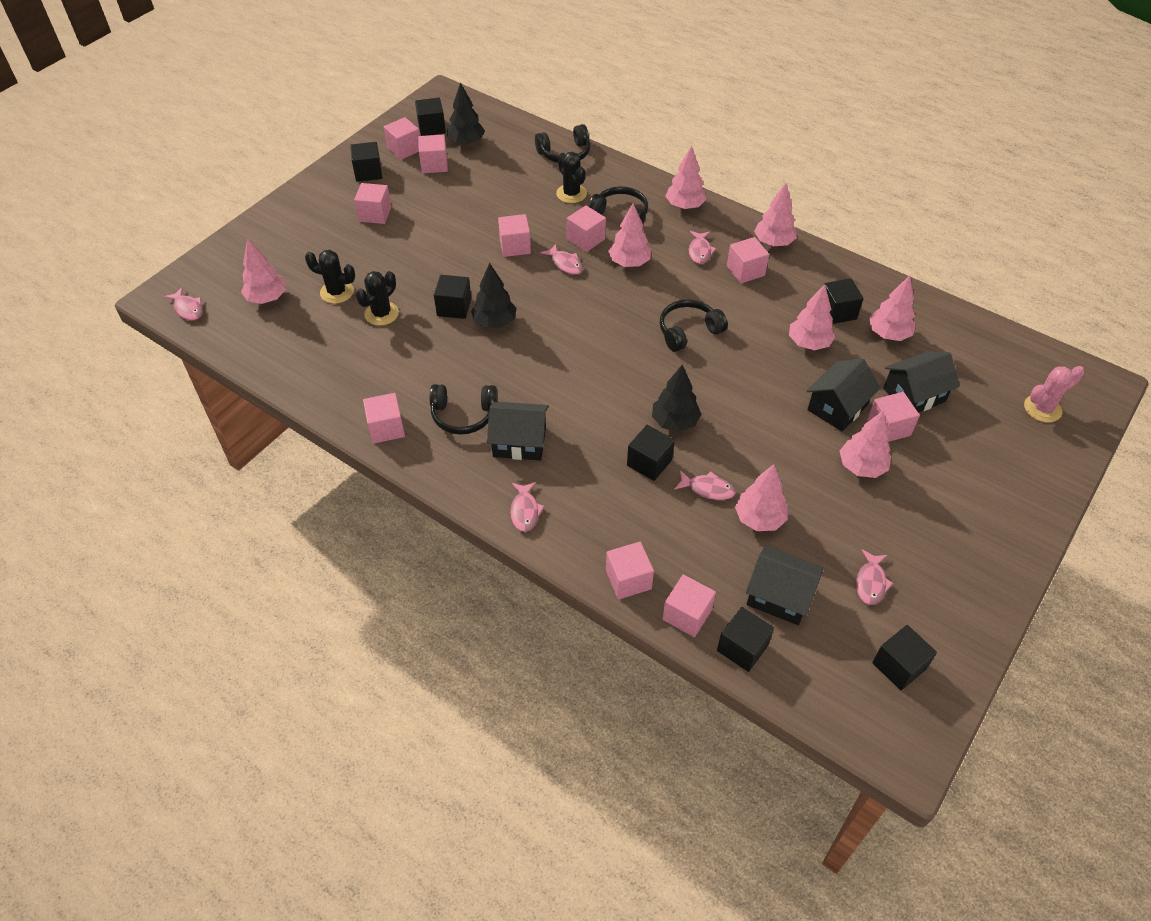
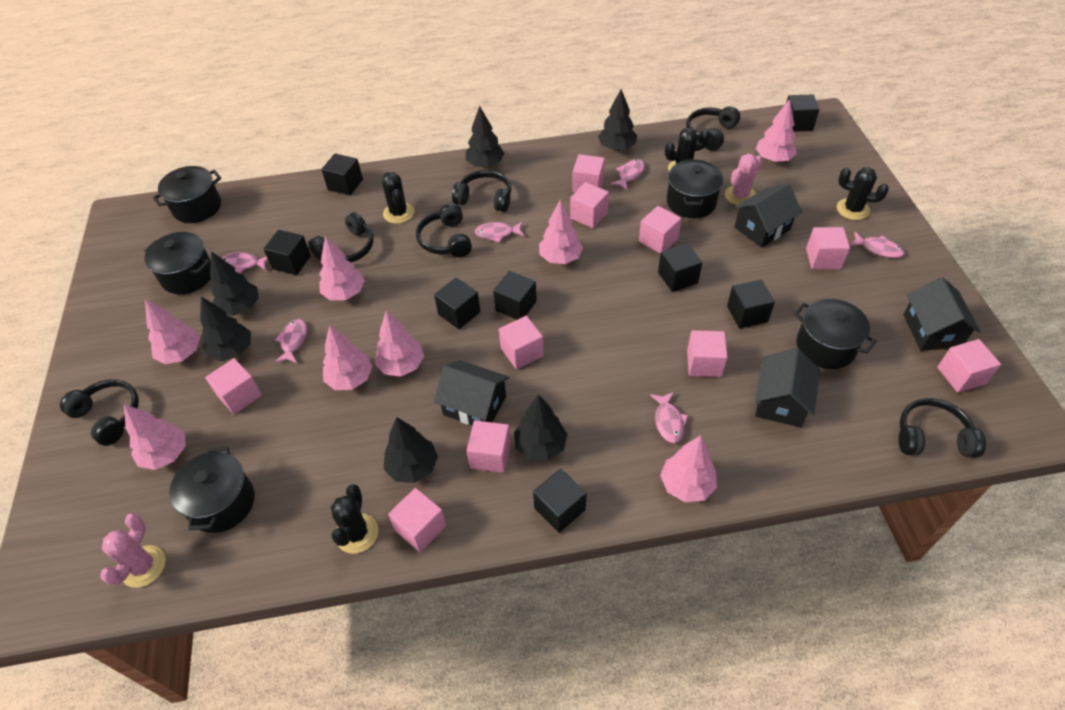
black cactus: 3 -> 4
black cube: 7 -> 8
black headphones: 4 -> 6
black pot: 0 -> 5
black tree: 3 -> 6
pink cactus: 1 -> 2

